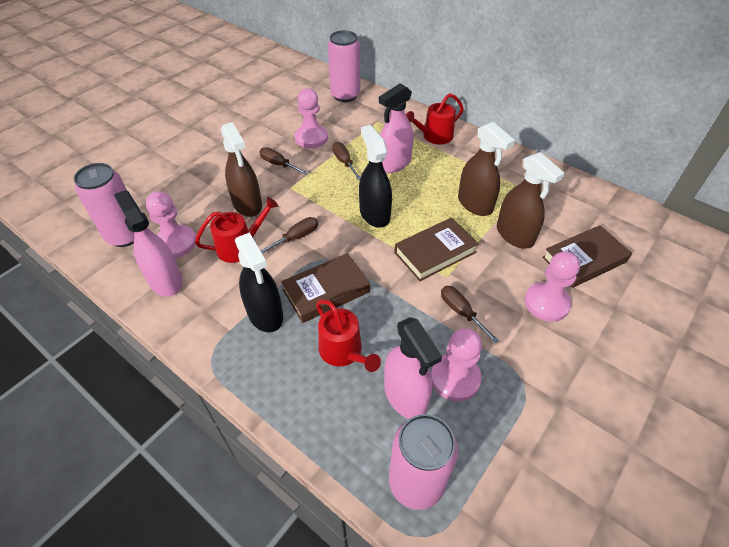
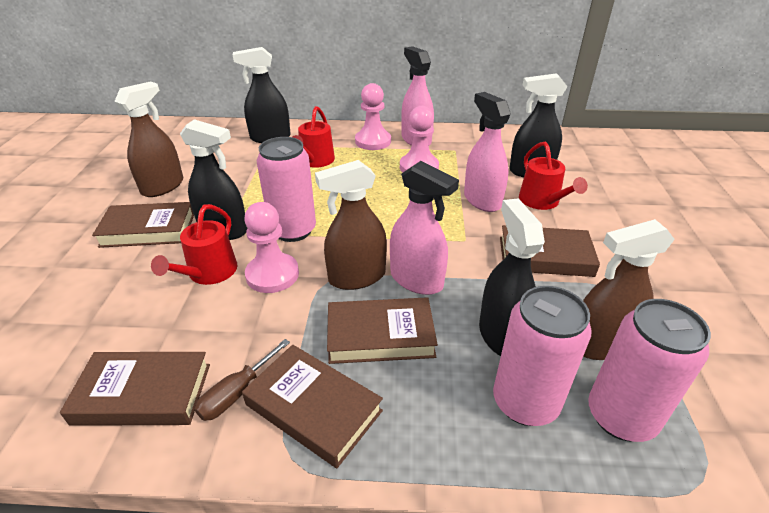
black spray bottle: 2 -> 4
brown book: 3 -> 5
brown screwdriver: 4 -> 1
pink pawn: 4 -> 3

